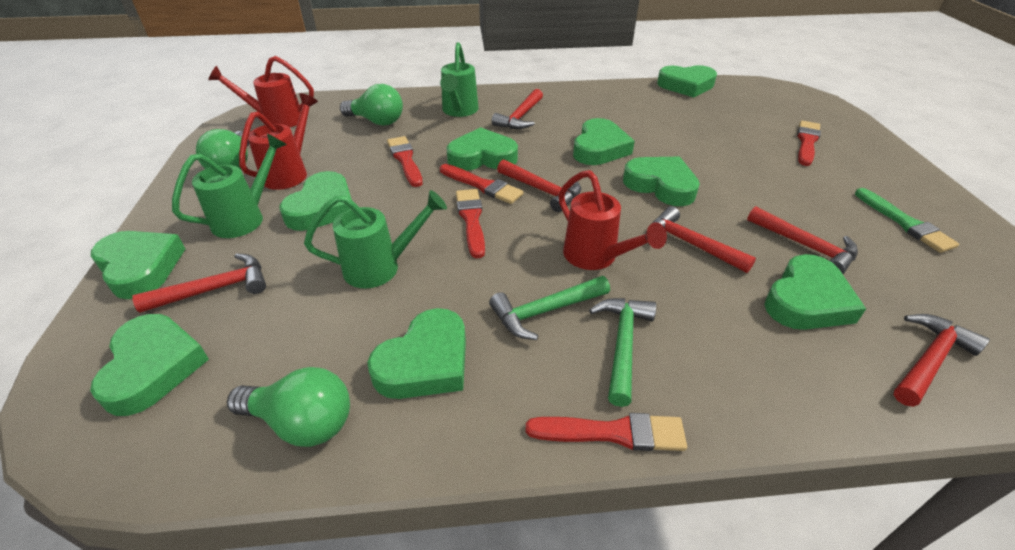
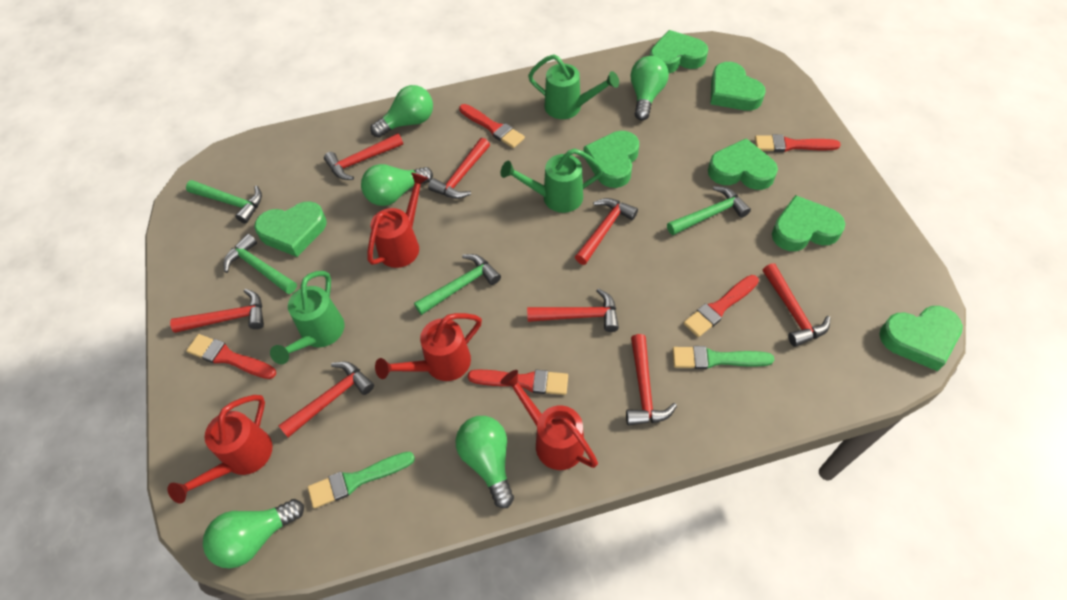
green brush: 1 -> 2
green hammer: 2 -> 4
green heart: 9 -> 7
green light bulb: 3 -> 5
red hammer: 6 -> 8
red watering can: 3 -> 4

